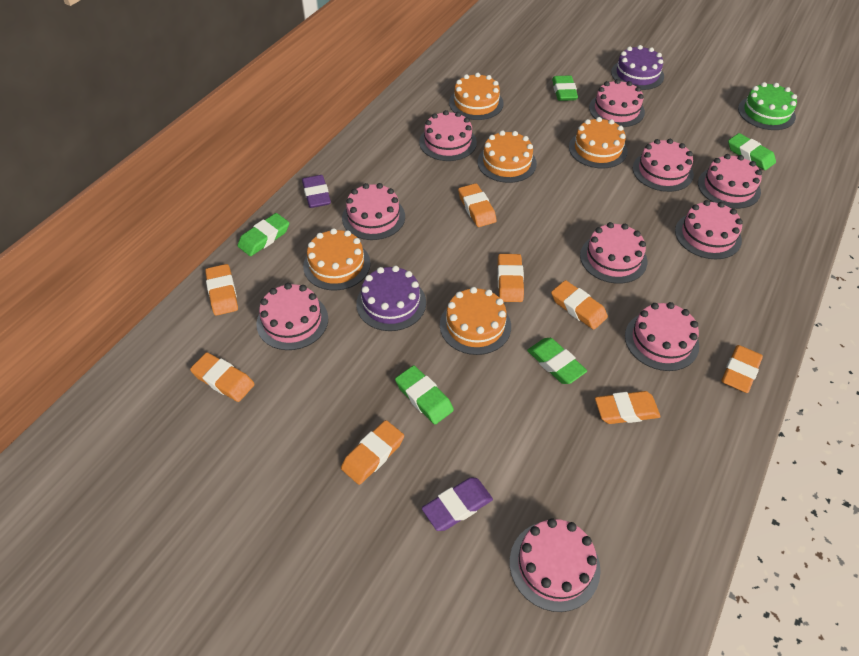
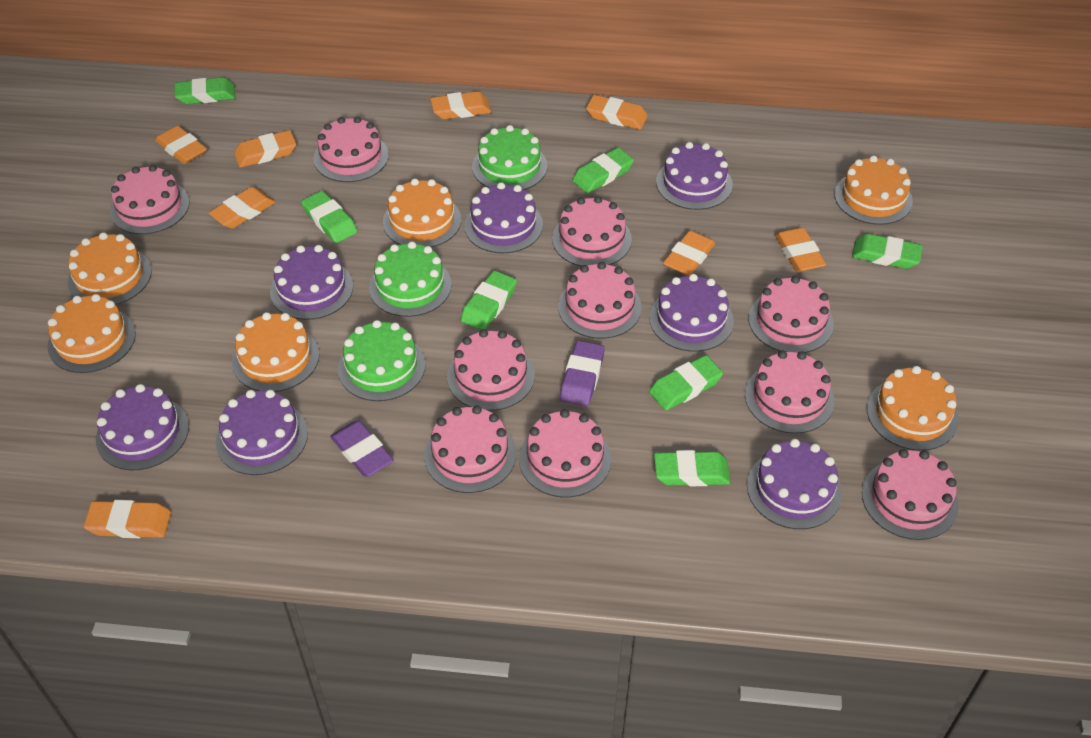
green cake: 1 -> 3
green eraser: 5 -> 7
orange cake: 5 -> 6
purple cake: 2 -> 7

